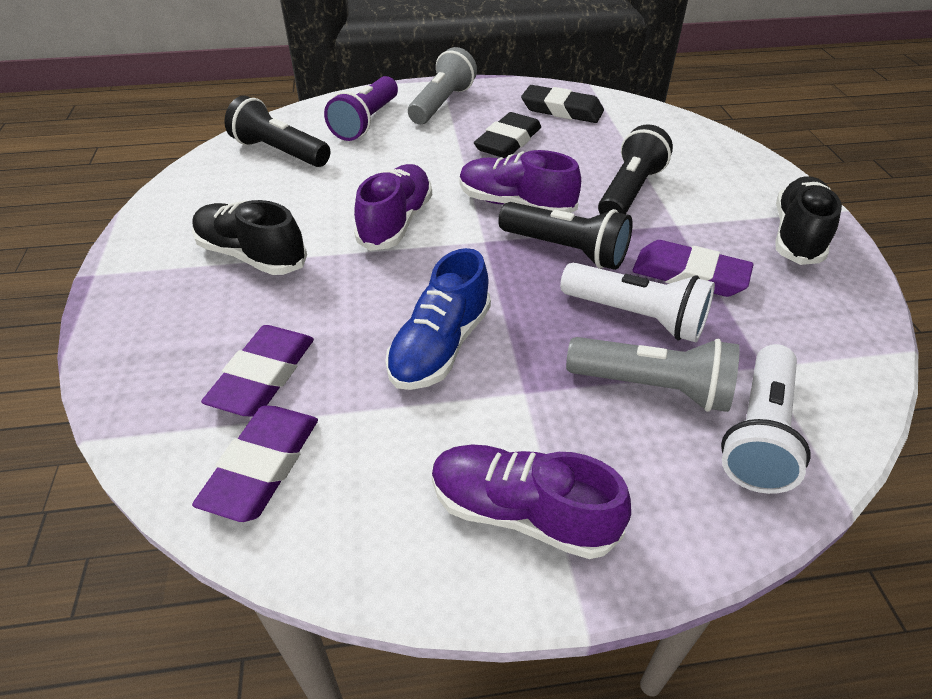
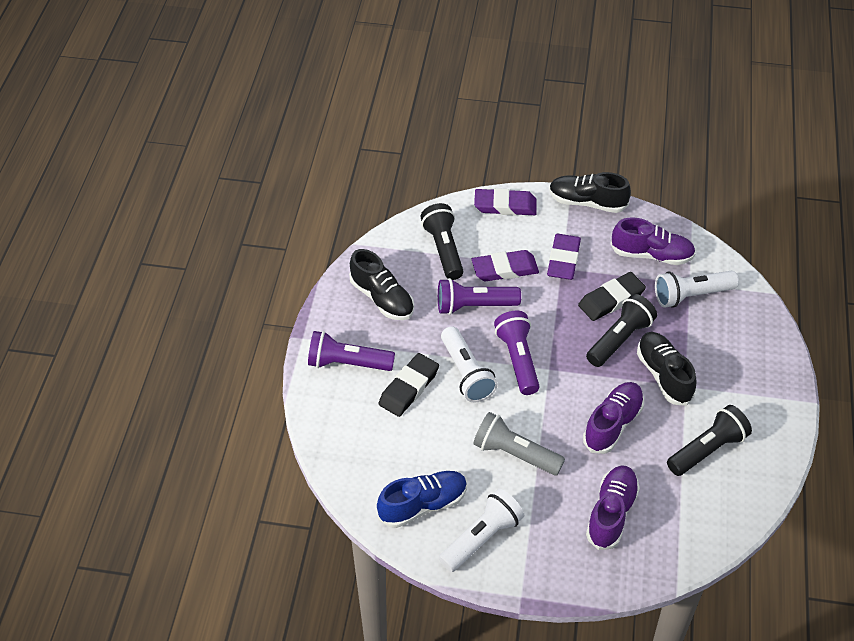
black shoe: 2 -> 3
grey flashlight: 2 -> 1
purple flashlight: 1 -> 3
white flashlight: 2 -> 3

